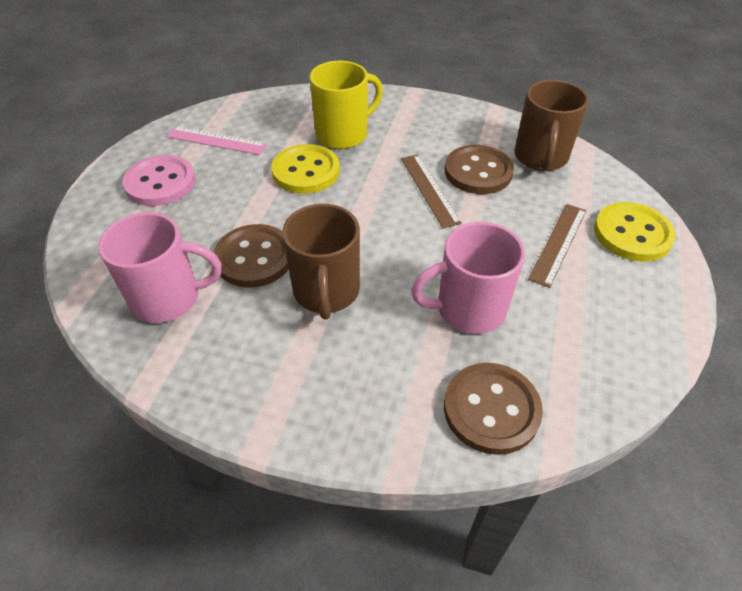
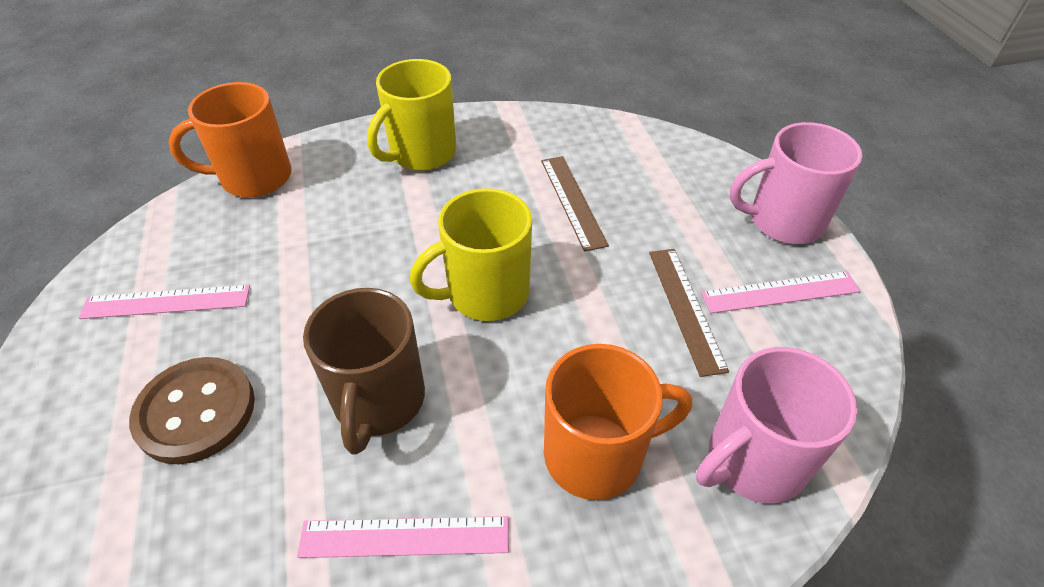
brown button: 3 -> 1
brown mug: 2 -> 1
orange mug: 0 -> 2
pink button: 1 -> 0
pink ruler: 1 -> 3
yellow button: 2 -> 0
yellow mug: 1 -> 2

